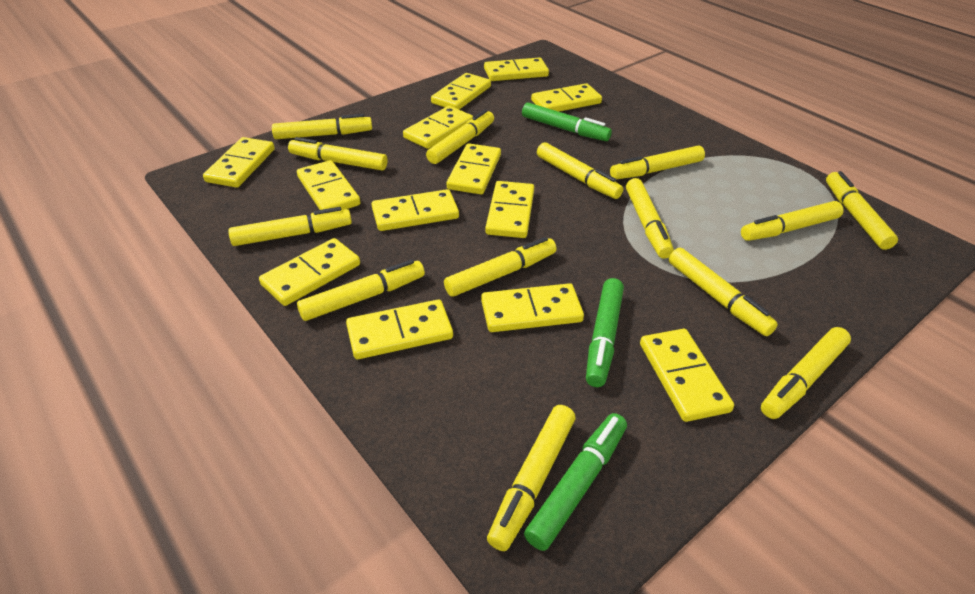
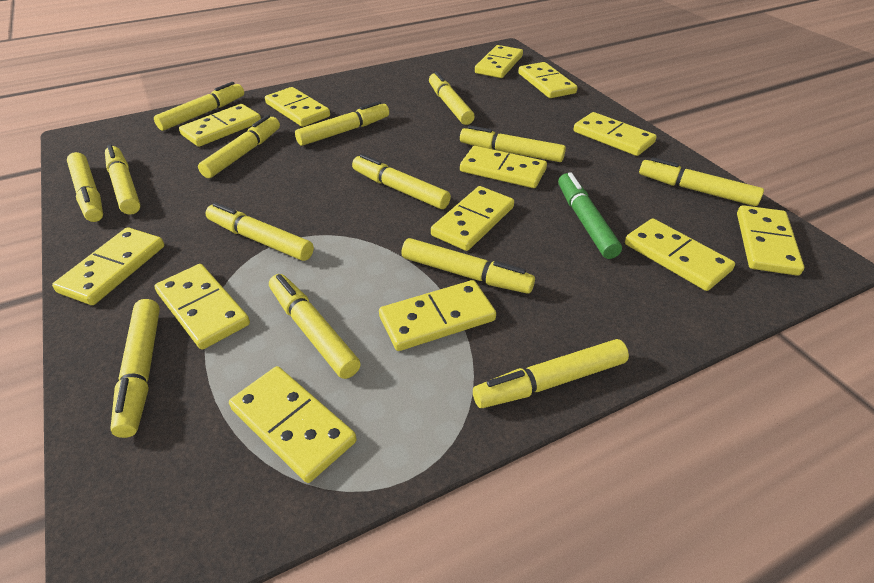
green marker: 3 -> 1

